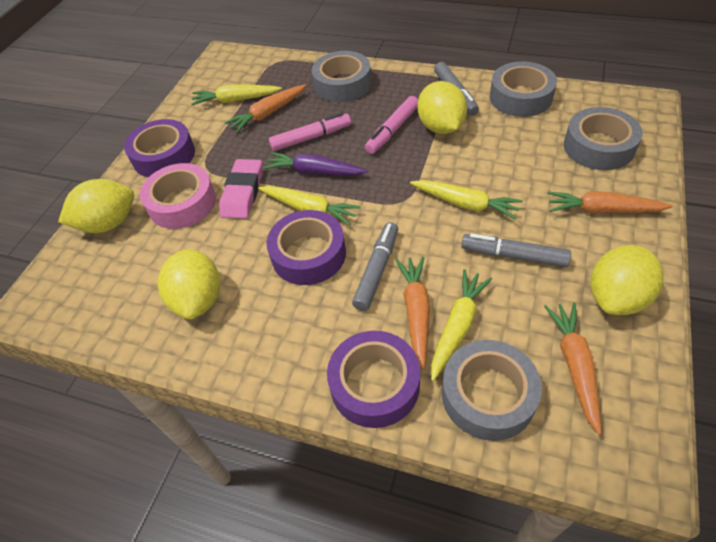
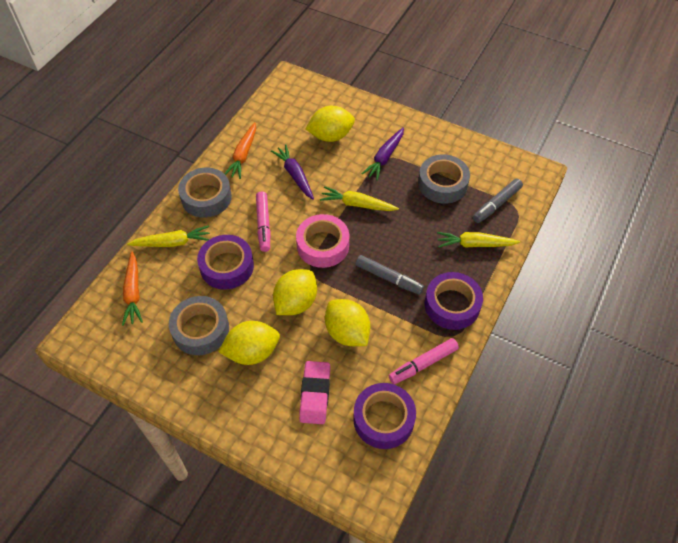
grey marker: 3 -> 2
grey tape: 4 -> 3
orange carrot: 4 -> 2
purple carrot: 1 -> 2
yellow carrot: 4 -> 3

